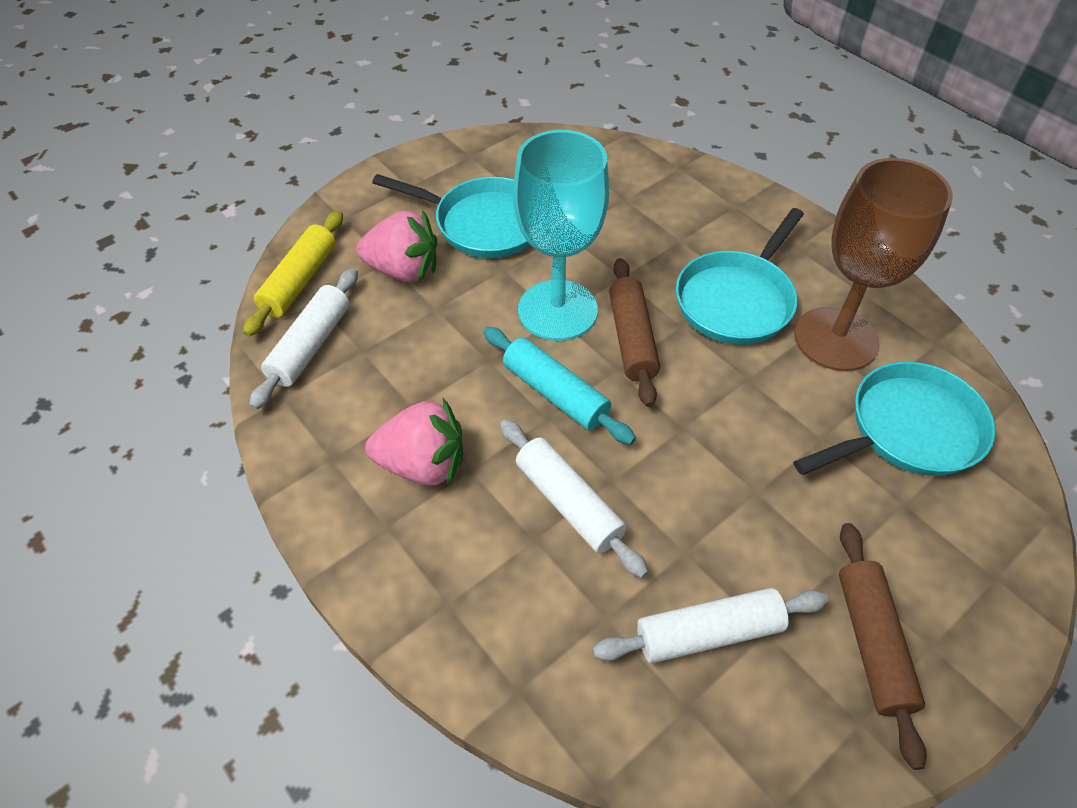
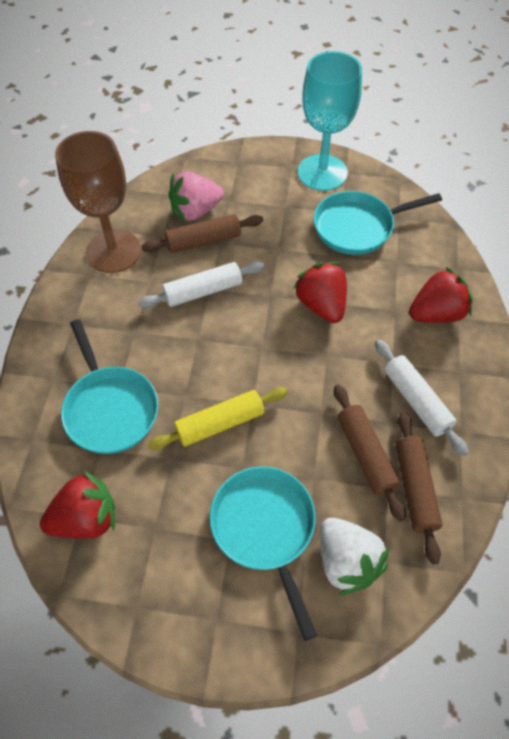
brown rolling pin: 2 -> 3
pink strawberry: 2 -> 1
red strawberry: 0 -> 3
turquoise rolling pin: 1 -> 0
white rolling pin: 3 -> 2
white strawberry: 0 -> 1

